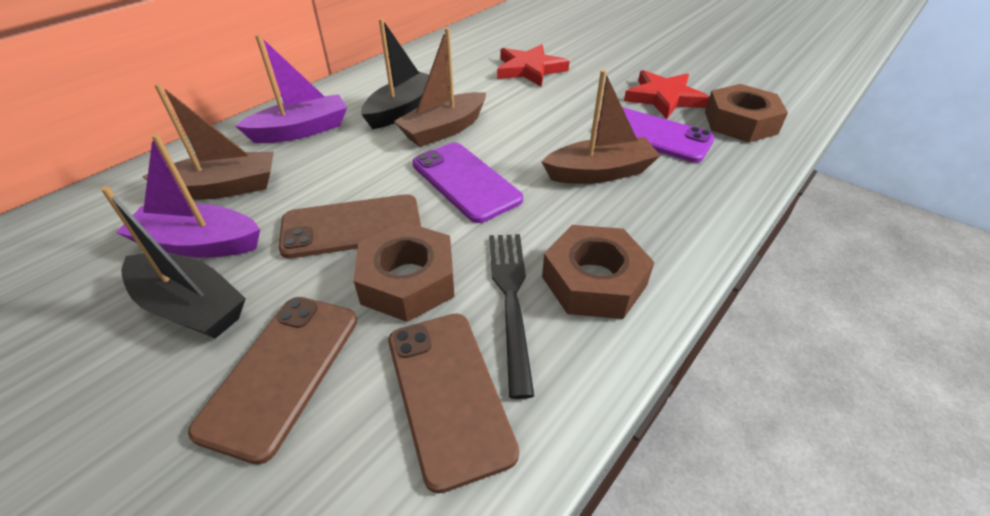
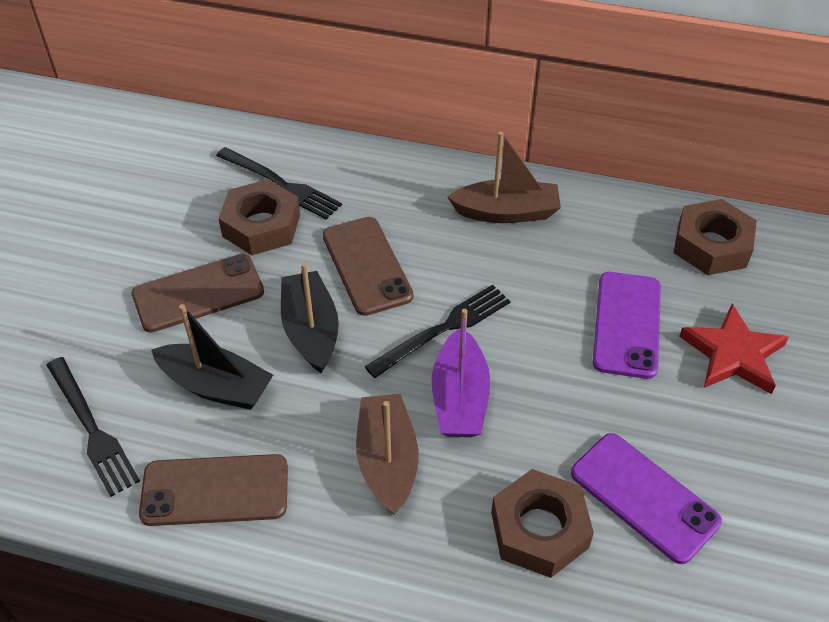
black fork: 1 -> 3
brown boat: 3 -> 2
purple boat: 2 -> 1
red star: 2 -> 1

